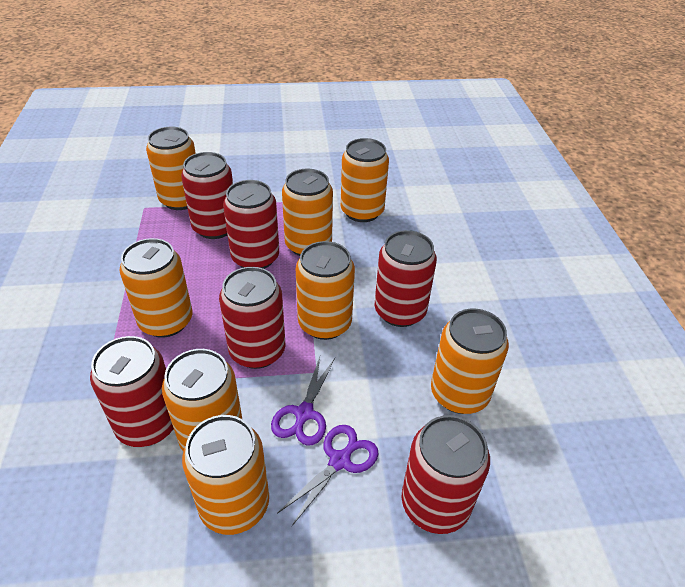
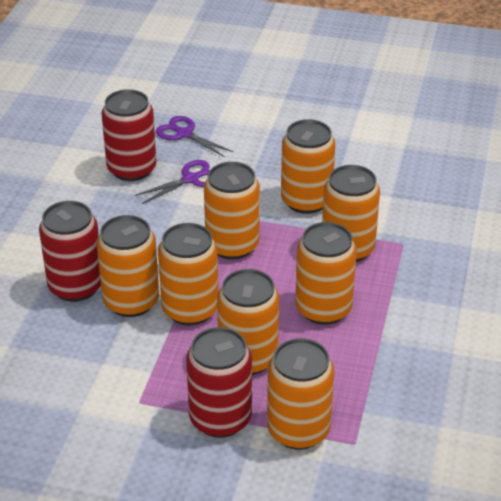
red can: 6 -> 3

